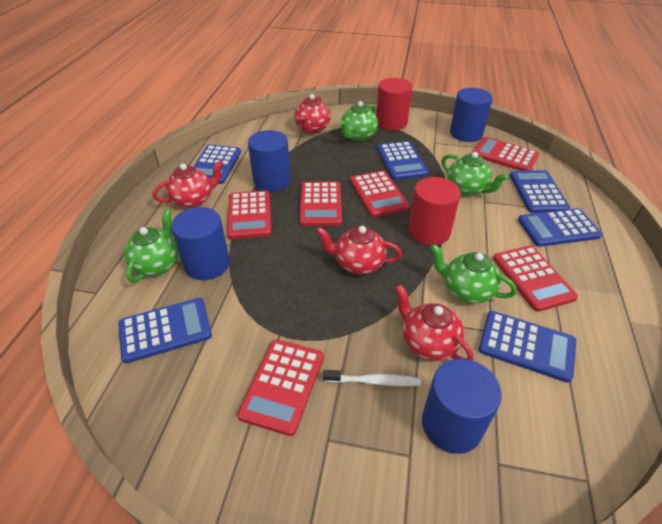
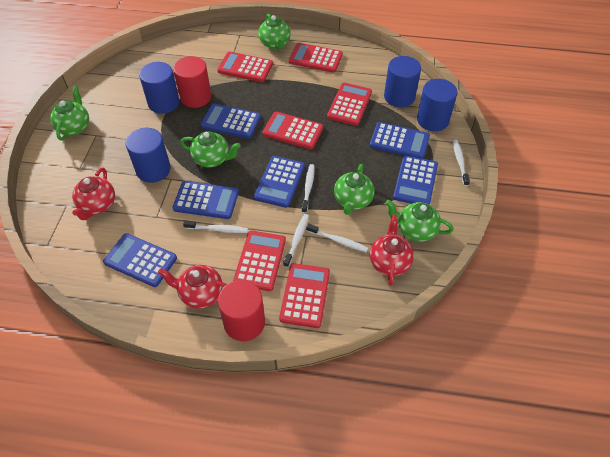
green teapot: 4 -> 5
red teapot: 4 -> 3
white toothbrush: 1 -> 5

